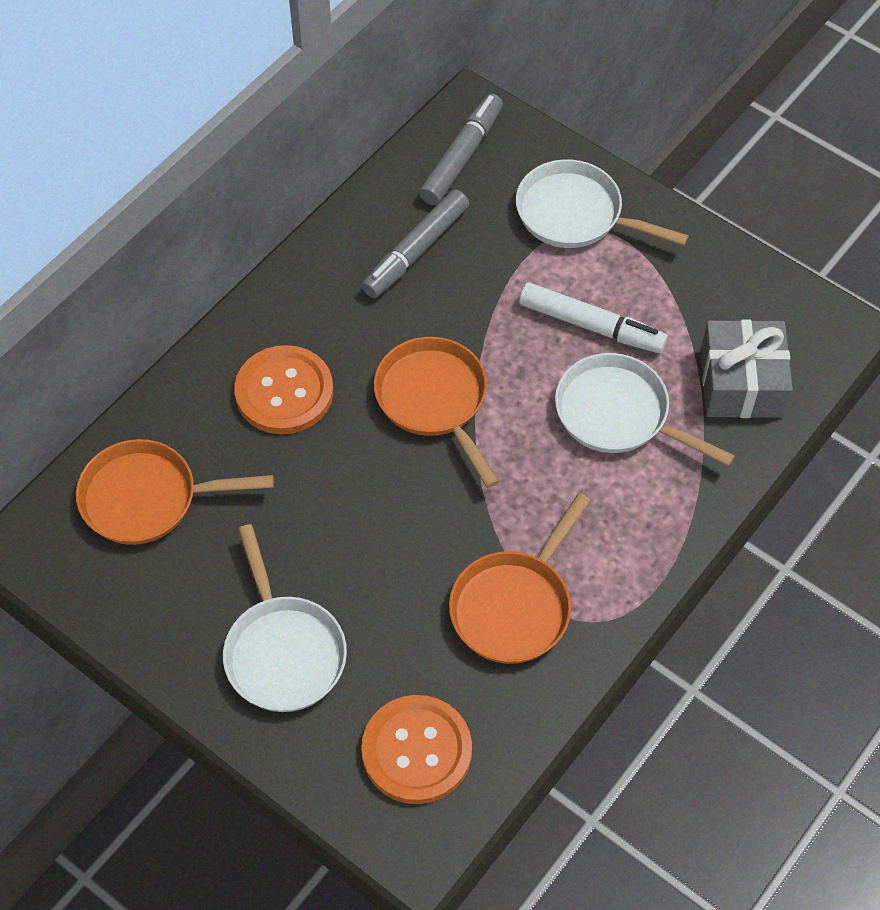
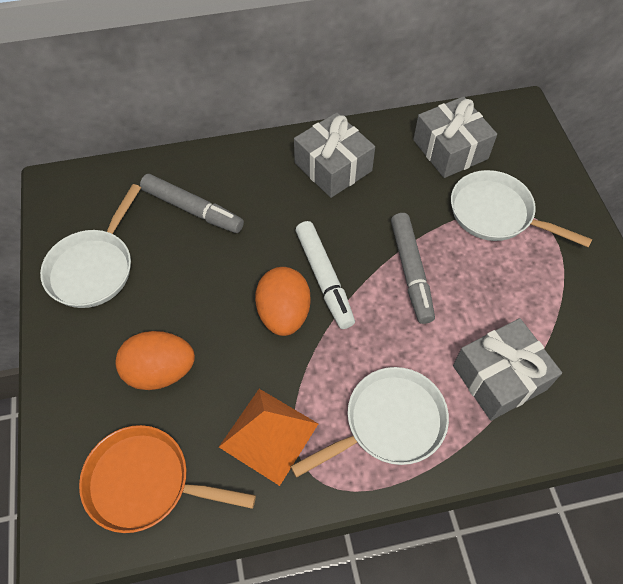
grey gift: 1 -> 3
orange button: 2 -> 0
orange egg: 0 -> 2
orange pan: 3 -> 1
orange pyramid: 0 -> 1

